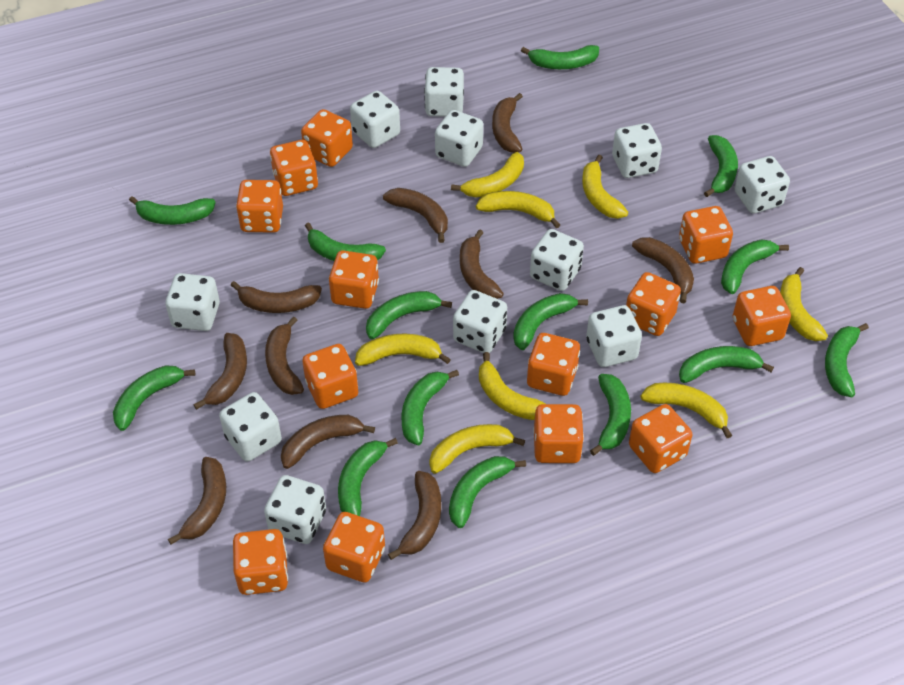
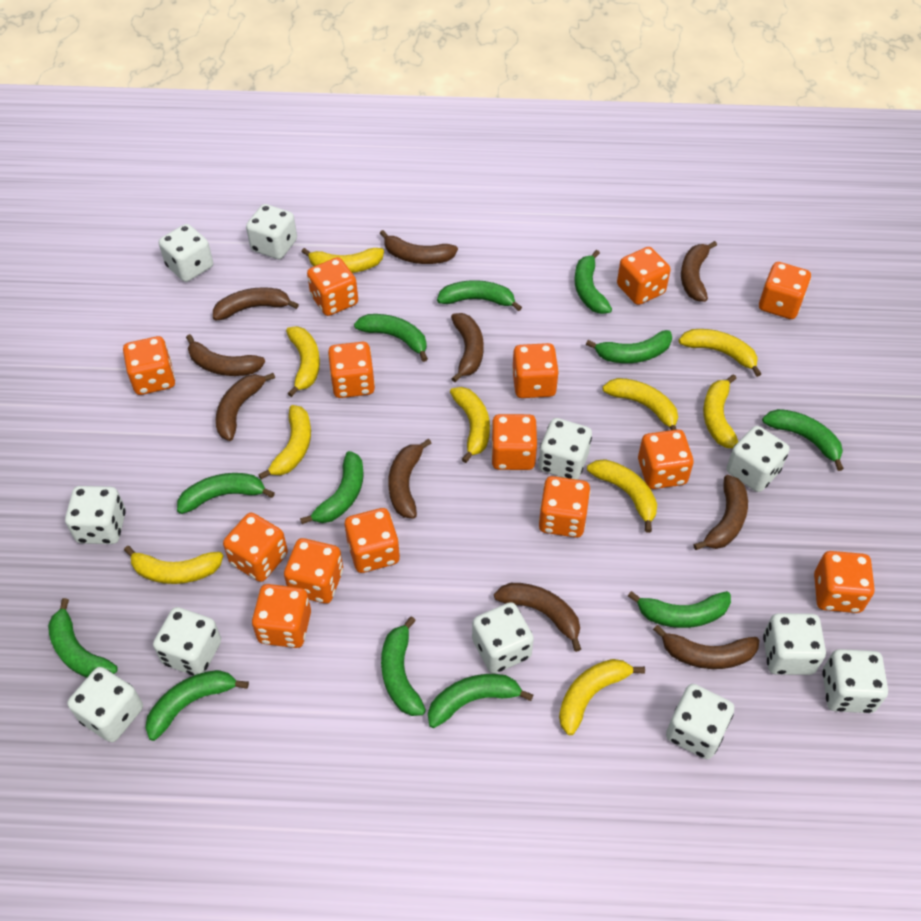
green banana: 14 -> 12
orange dice: 13 -> 14
yellow banana: 8 -> 10

